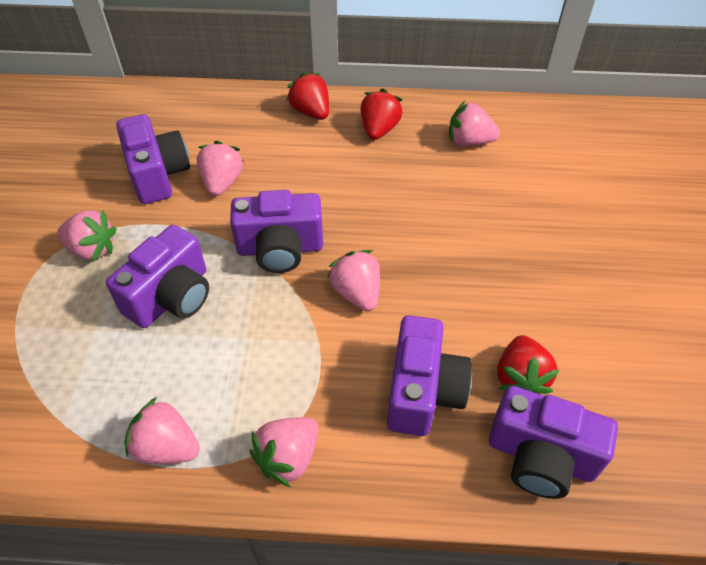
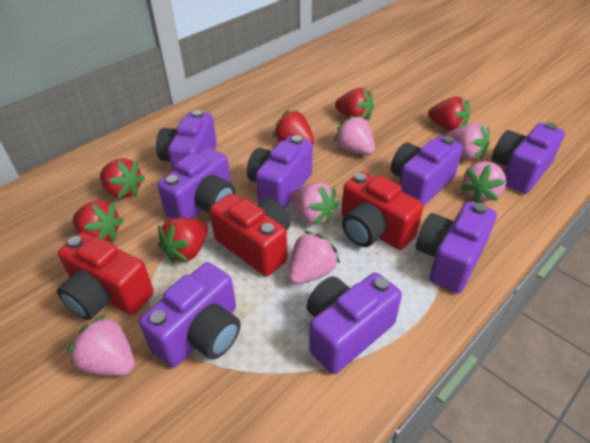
purple camera: 5 -> 8
red camera: 0 -> 3
red strawberry: 3 -> 6

